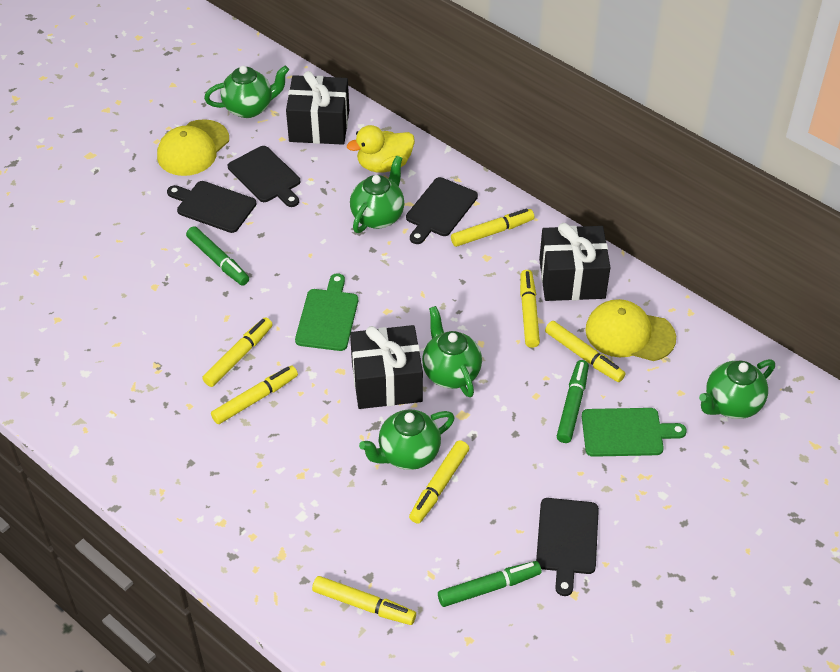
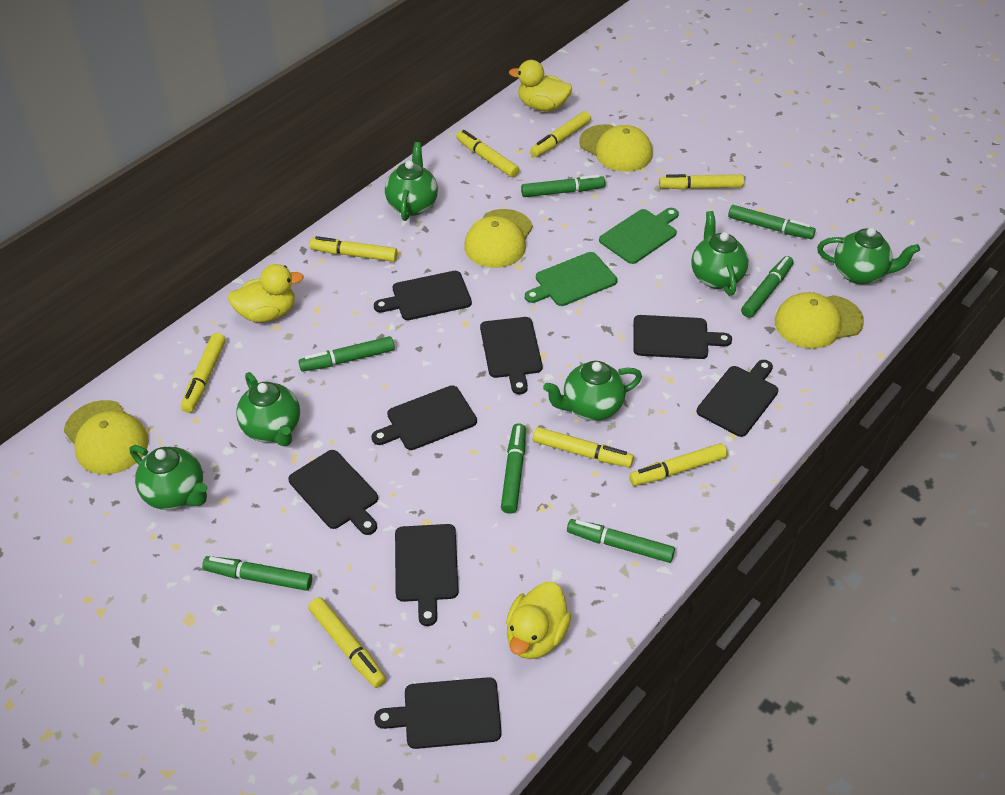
black cutting board: 4 -> 8
black gift: 3 -> 0
green marker: 3 -> 7
green teapot: 5 -> 6
yellow cap: 2 -> 4
yellow duck: 1 -> 3
yellow marker: 7 -> 8

